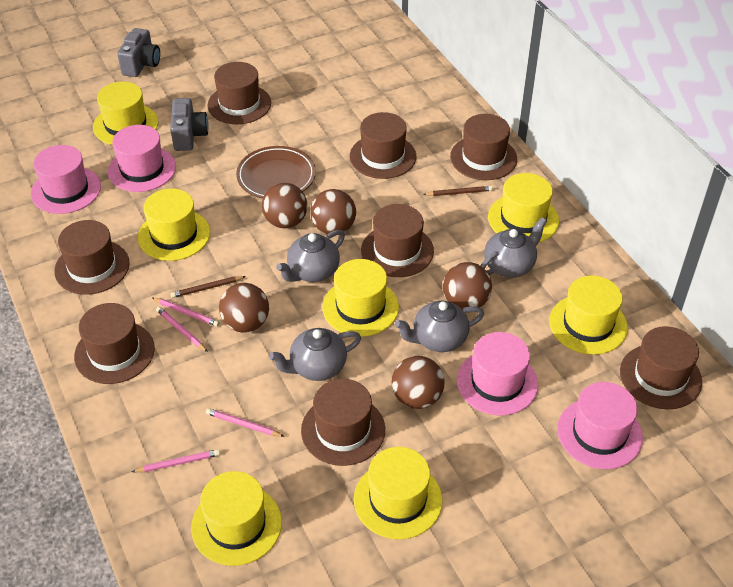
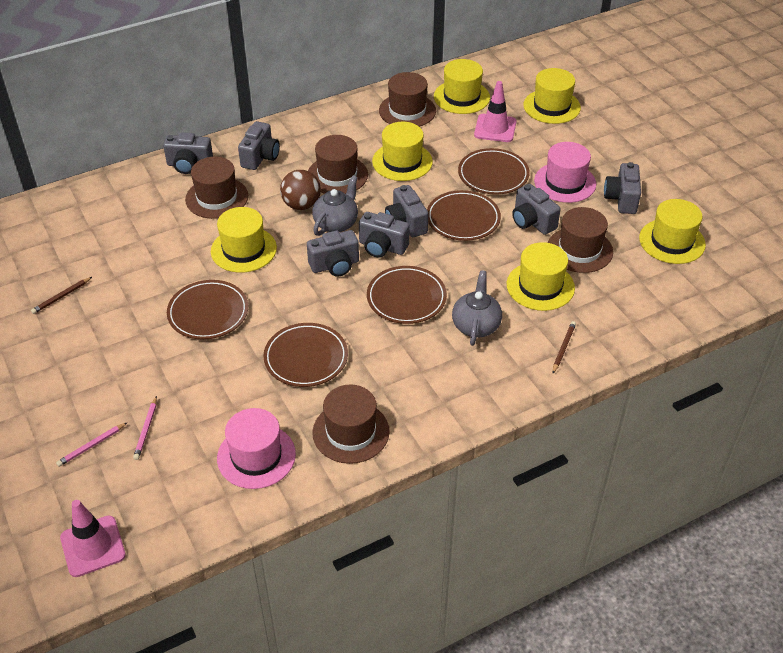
brown ball: 5 -> 1
brown hat: 8 -> 5
brown plate: 1 -> 5
grey camera: 2 -> 7
grey teapot: 4 -> 2
pink hat: 4 -> 2
pink pencil: 4 -> 2
pink traffic cone: 0 -> 2
yellow hat: 7 -> 6

